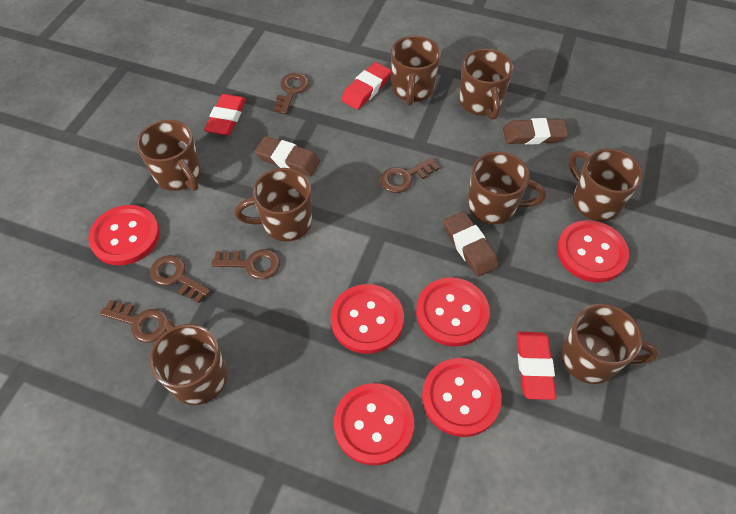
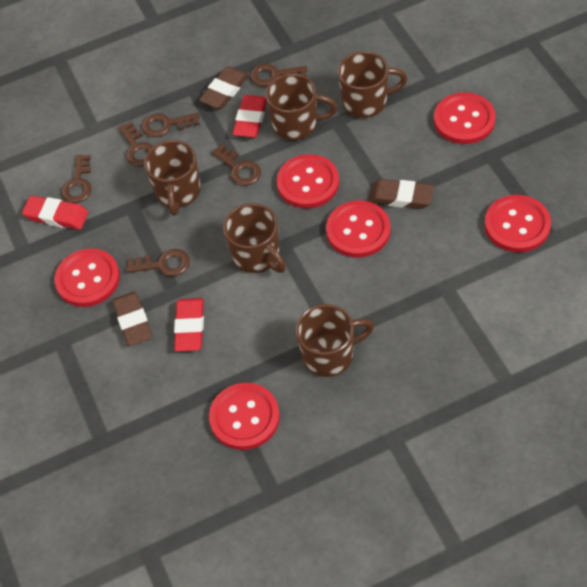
brown key: 5 -> 6
brown mug: 8 -> 5

